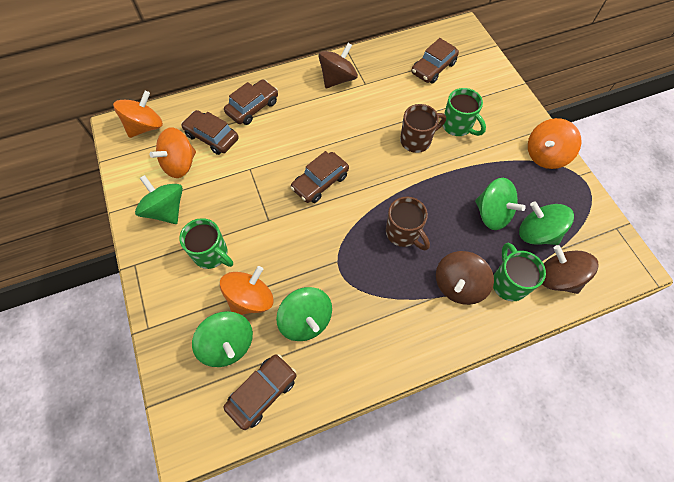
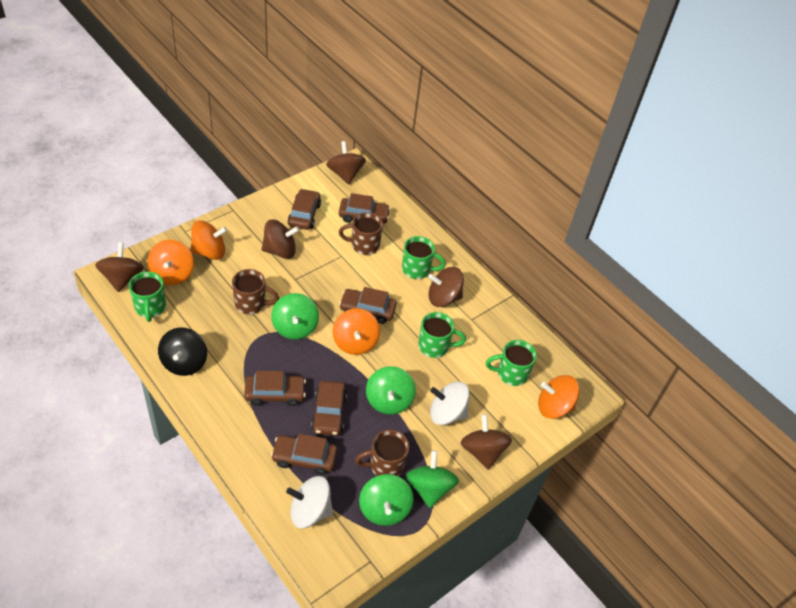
black spinning top: 0 -> 1
brown car: 5 -> 6
brown mug: 2 -> 3
brown spinning top: 3 -> 5
green mug: 3 -> 4
green spinning top: 5 -> 4
white spinning top: 0 -> 2

